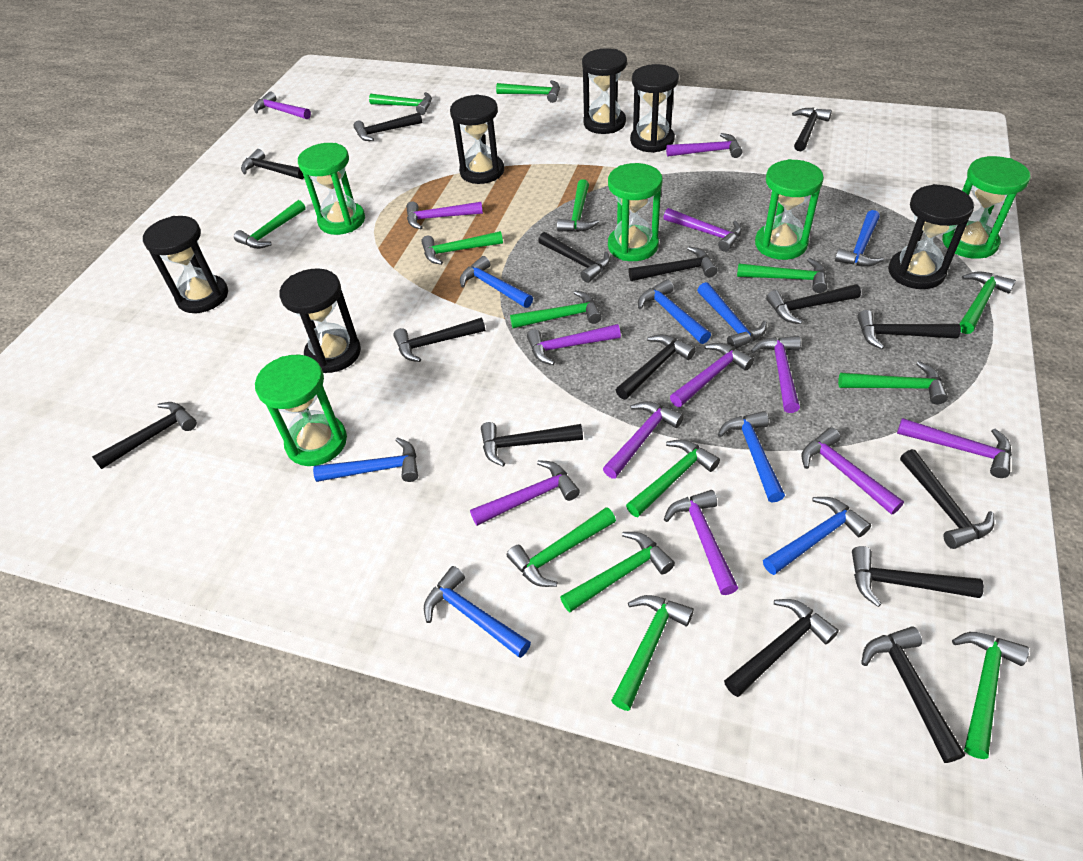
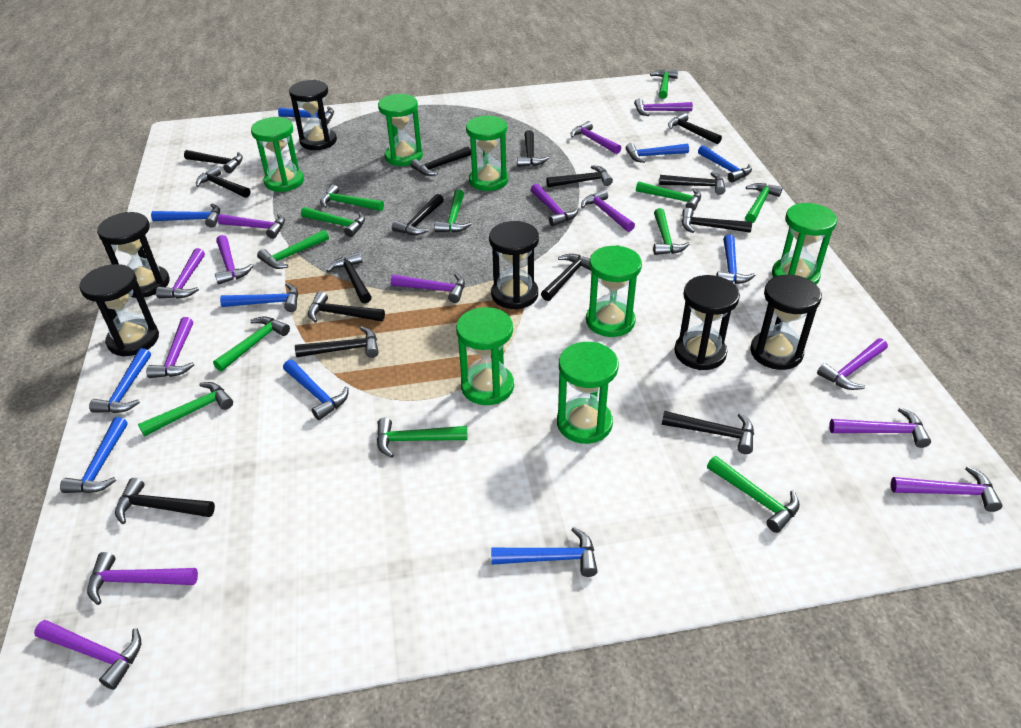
blue hammer: 8 -> 10
green hammer: 14 -> 12
green hourglass: 5 -> 7
purple hammer: 12 -> 14

